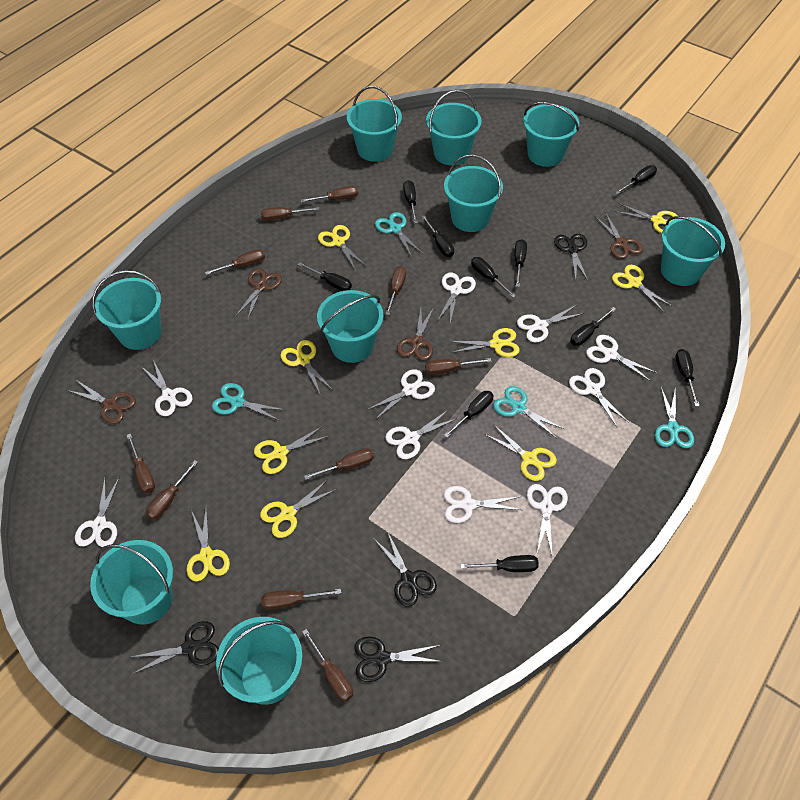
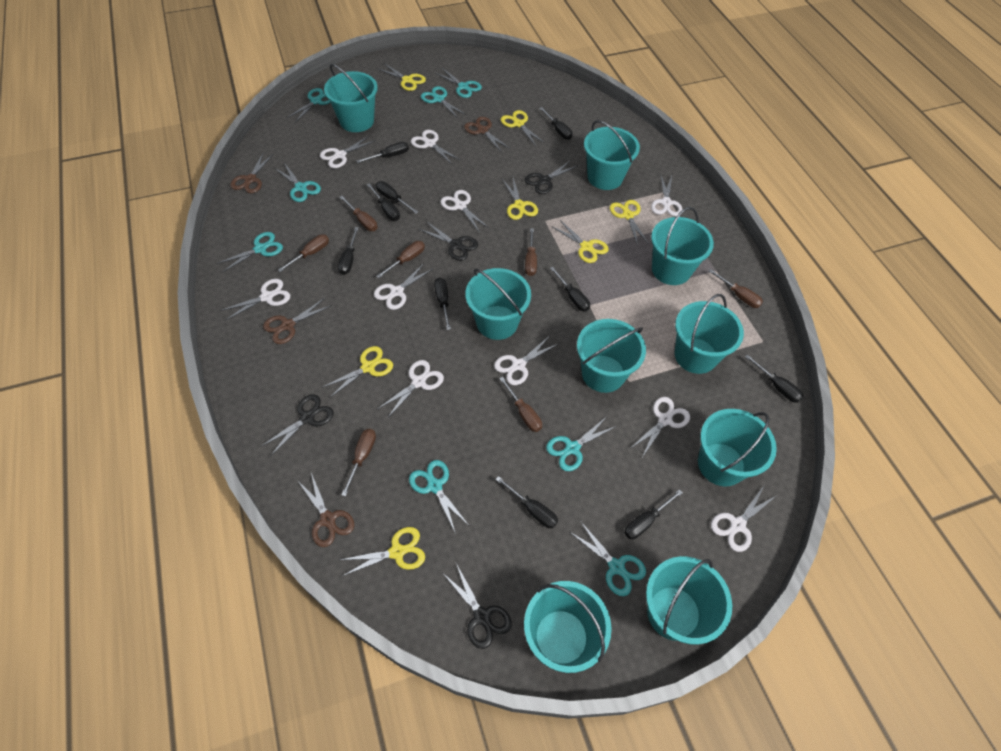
brown screwdriver: 10 -> 7
turquoise scissors: 4 -> 8
yellow scissors: 9 -> 7

